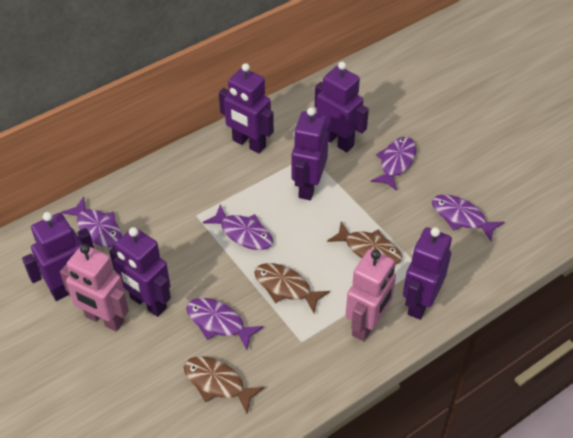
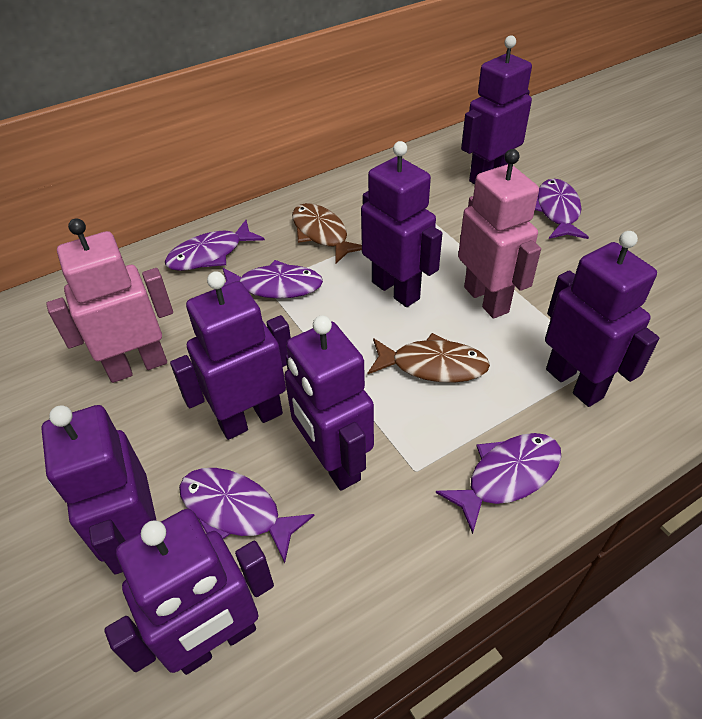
brown fish: 3 -> 2
purple robot: 6 -> 7

